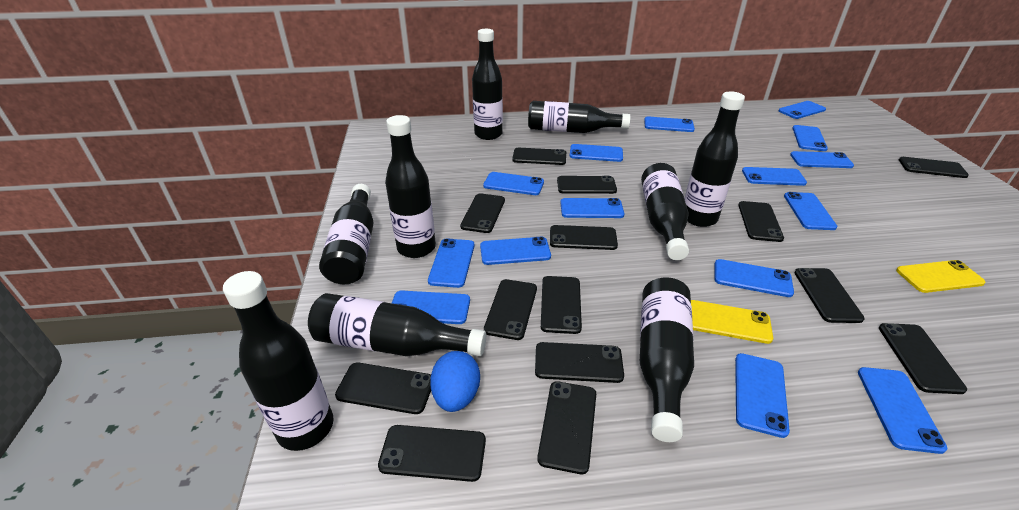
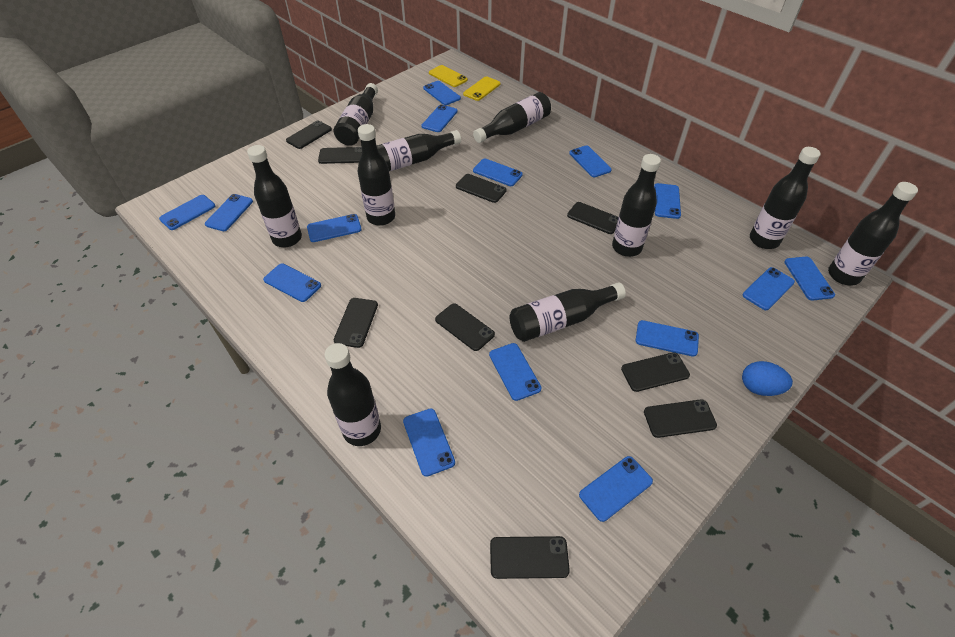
black bottle: 9 -> 10
black phone: 14 -> 9

